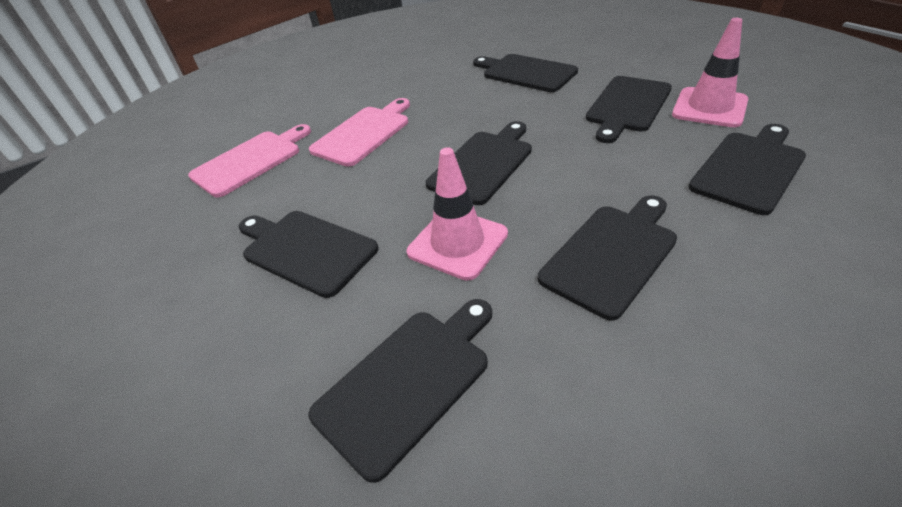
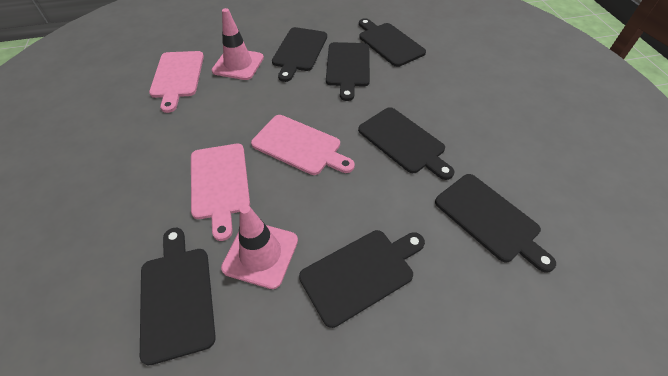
pink cutting board: 2 -> 3

